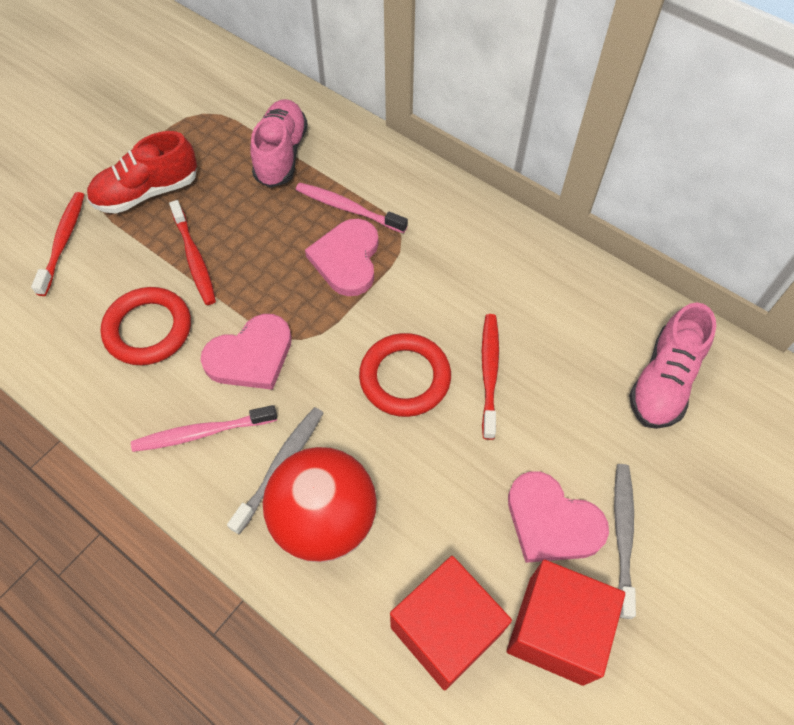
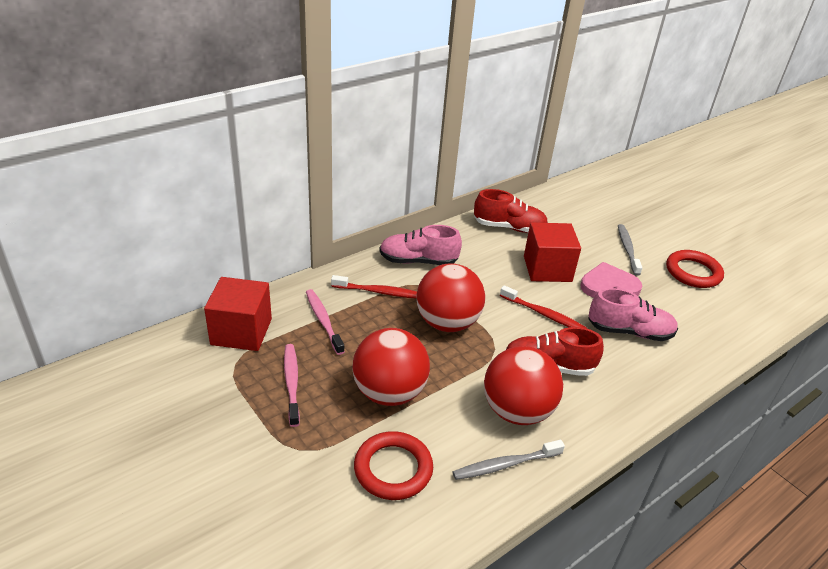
pink heart: 3 -> 1
red ball: 1 -> 3
red shoe: 1 -> 2
red toothbrush: 3 -> 2

